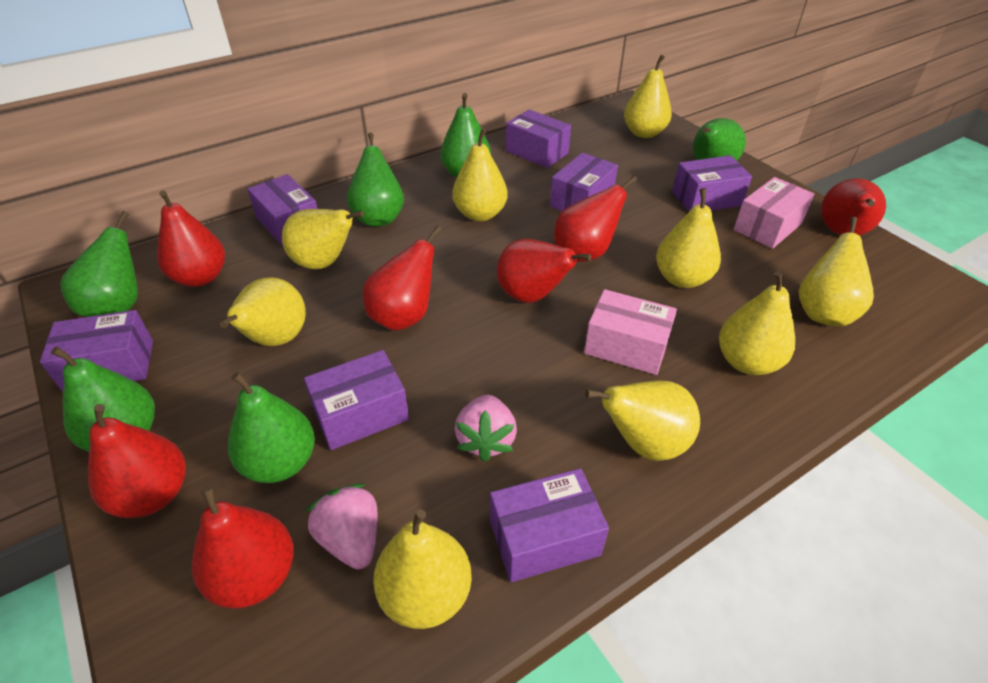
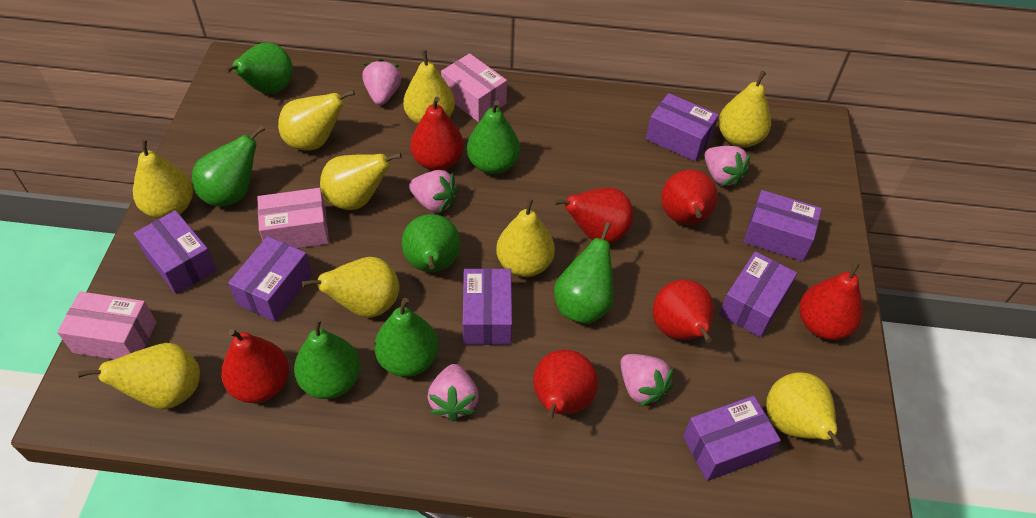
green pear: 6 -> 7
pink box: 2 -> 3
pink strawberry: 2 -> 5

